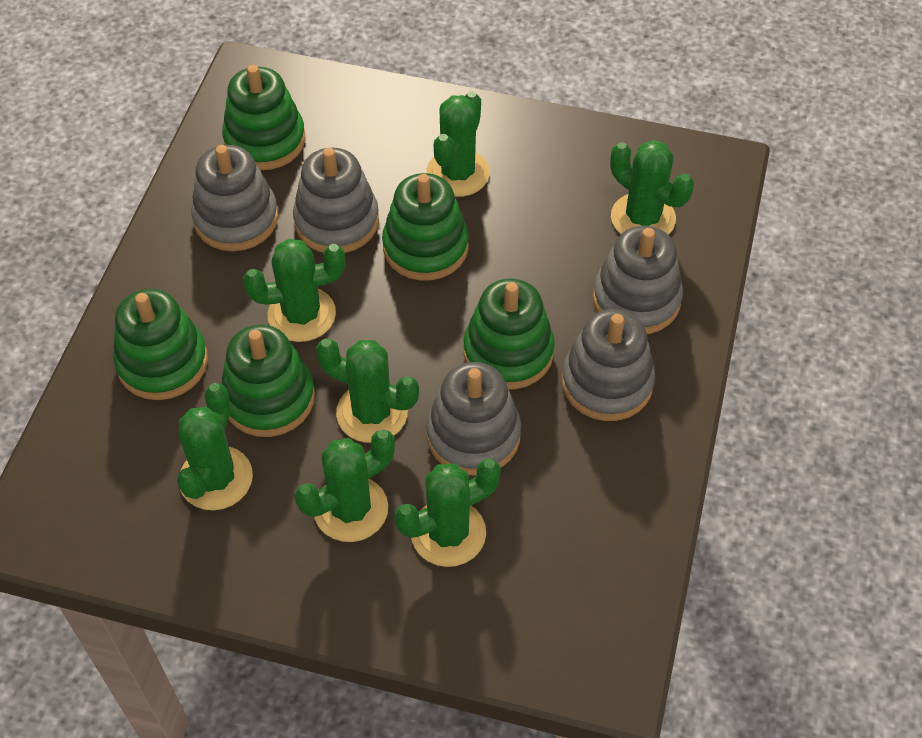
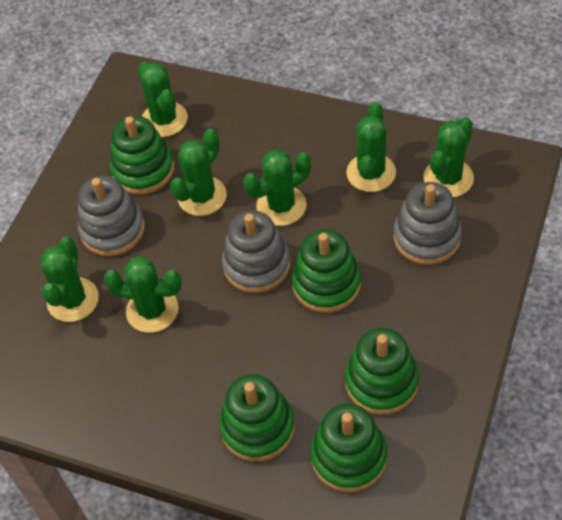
grey stacking toy: 5 -> 3

